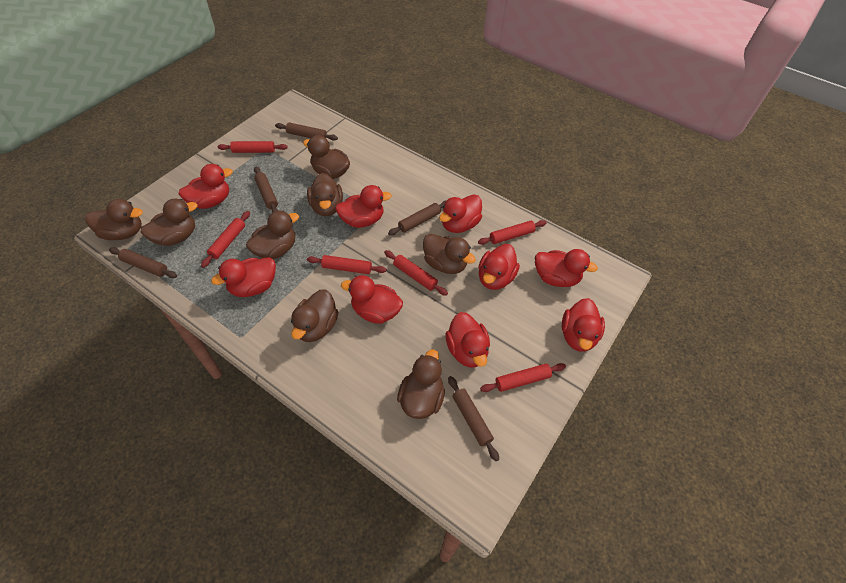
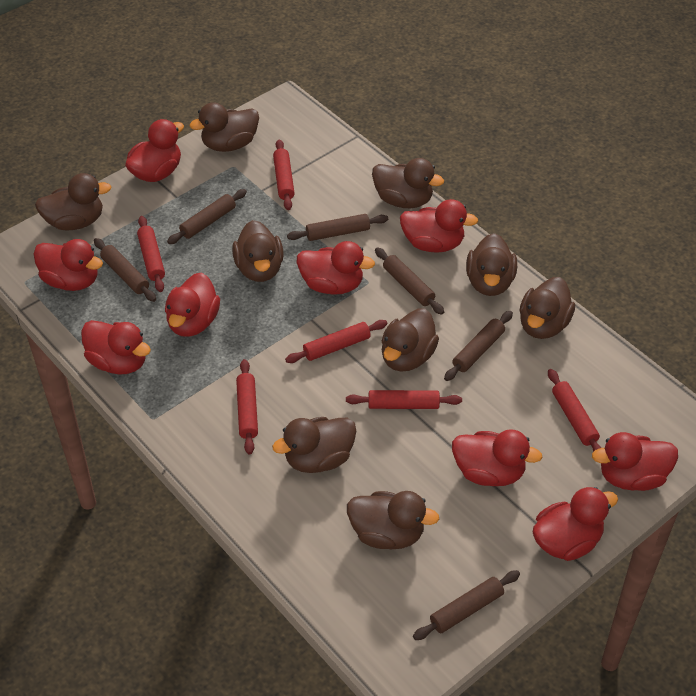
brown duck: 8 -> 9
brown rolling pin: 5 -> 6

